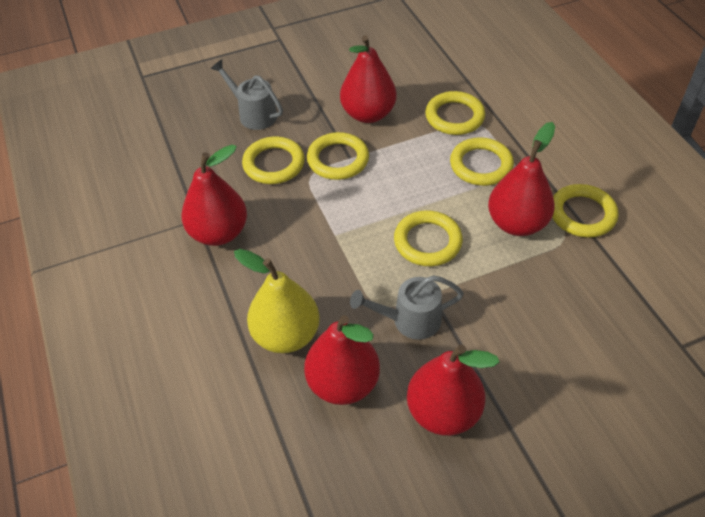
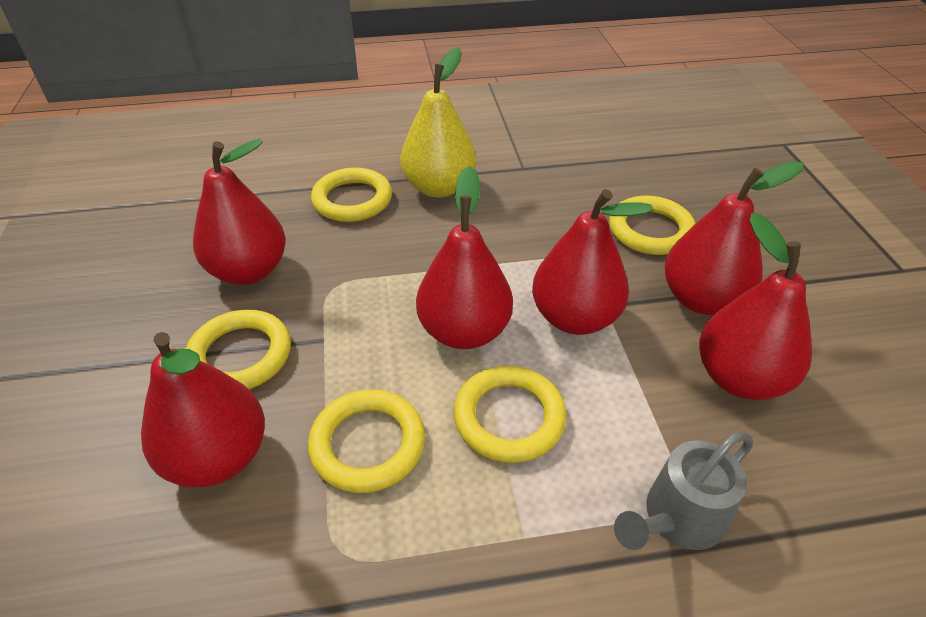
grey watering can: 2 -> 1
red pear: 5 -> 6
yellow ring: 6 -> 5

